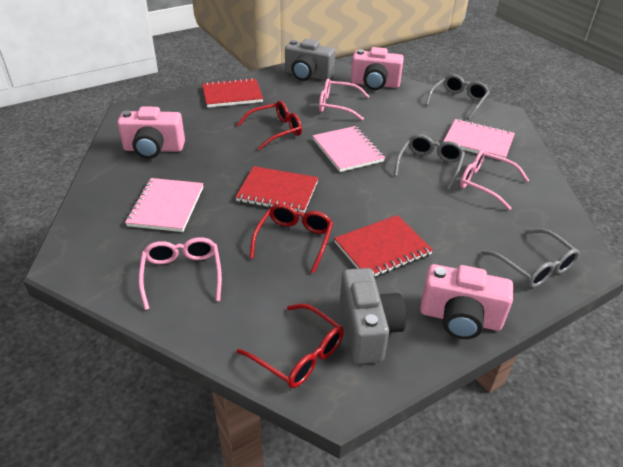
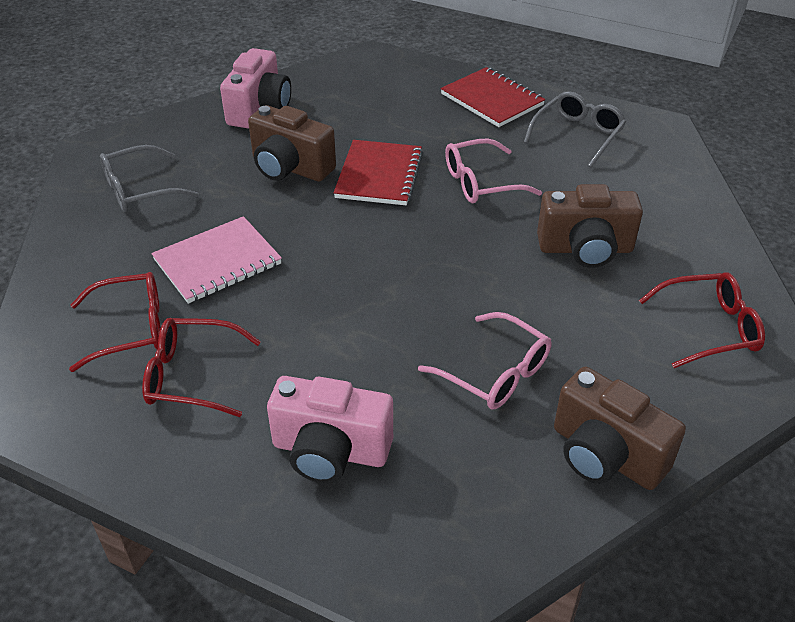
brown camera: 0 -> 3
grey camera: 2 -> 0
grey glasses: 3 -> 2
pink camera: 3 -> 2
pink glasses: 3 -> 2
pink notebook: 3 -> 1
red notebook: 3 -> 2

